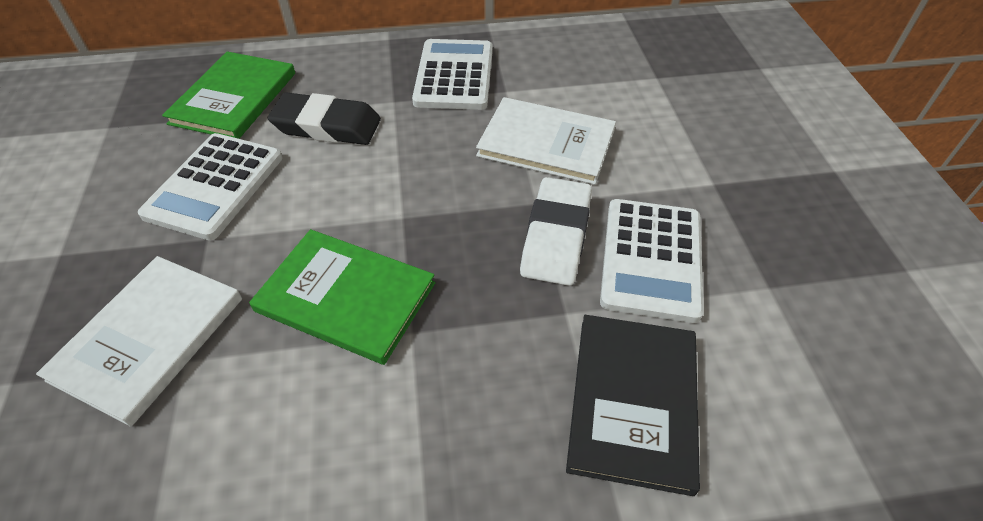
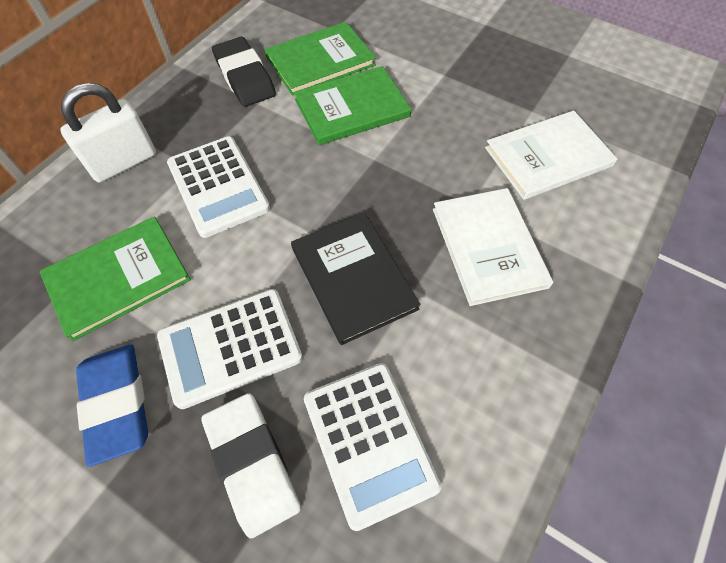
blue eraser: 0 -> 1
green book: 2 -> 3
white padlock: 0 -> 1

